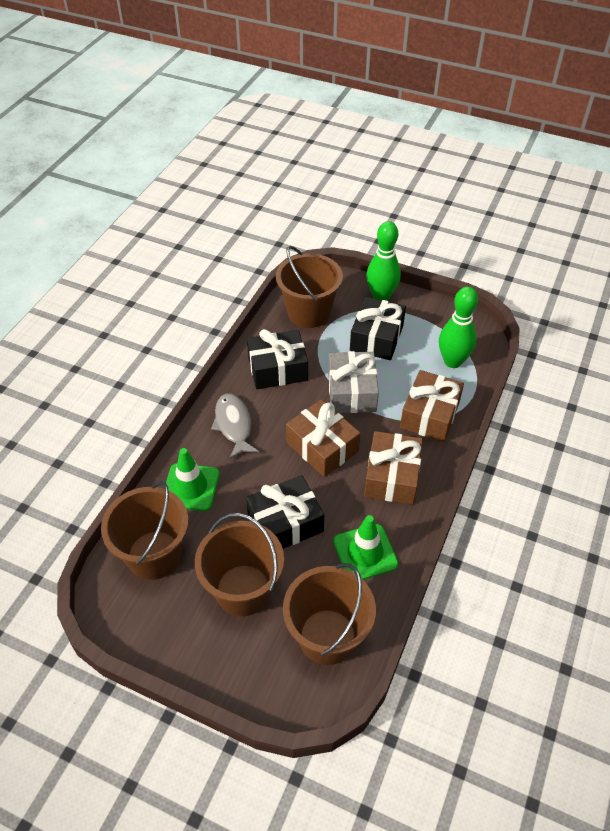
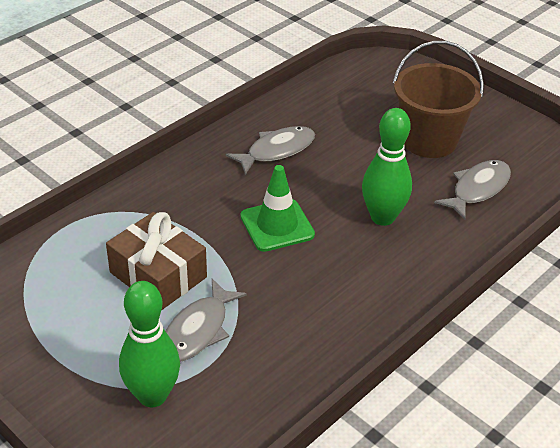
black gift: 3 -> 0
brown bucket: 4 -> 1
brown gift: 3 -> 1
green traffic cone: 2 -> 1
grey fish: 1 -> 3
grey gift: 1 -> 0

